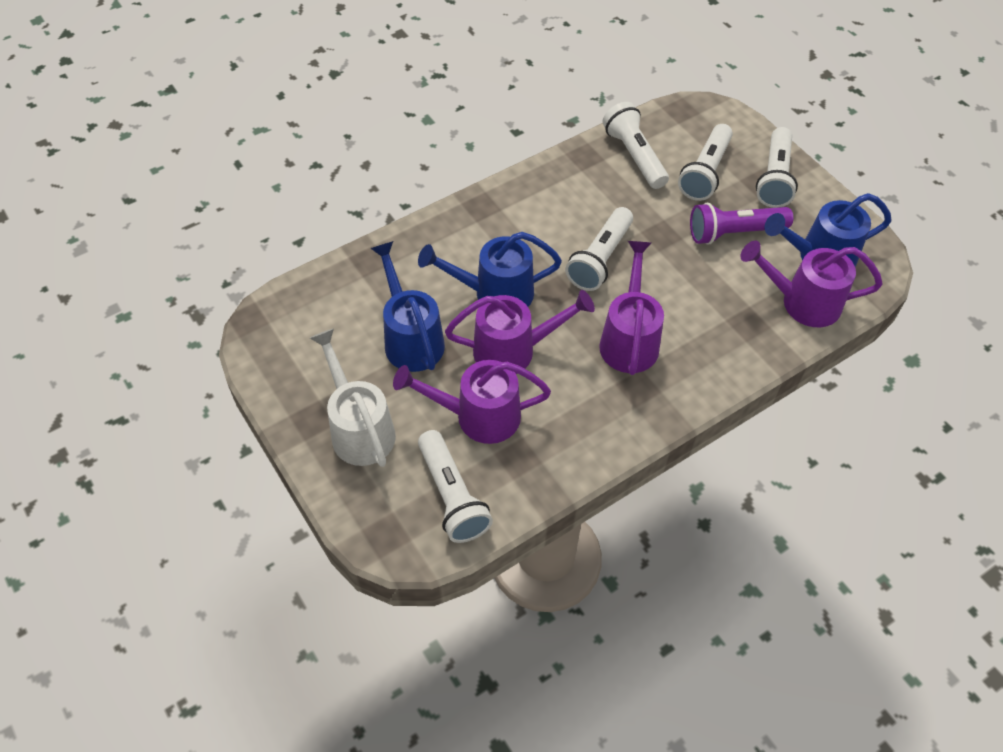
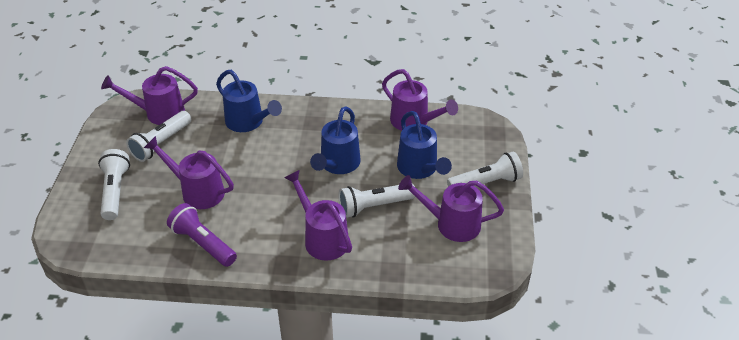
purple watering can: 4 -> 5
white flashlight: 5 -> 4
white watering can: 1 -> 0

